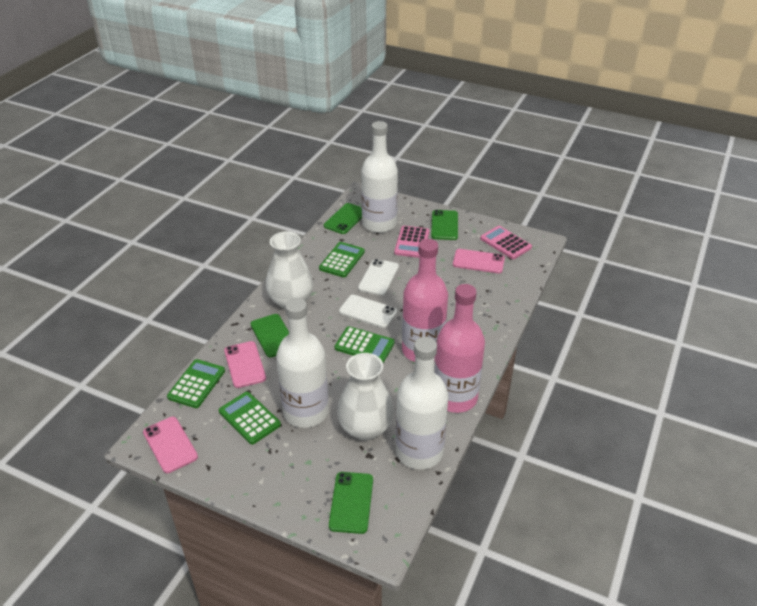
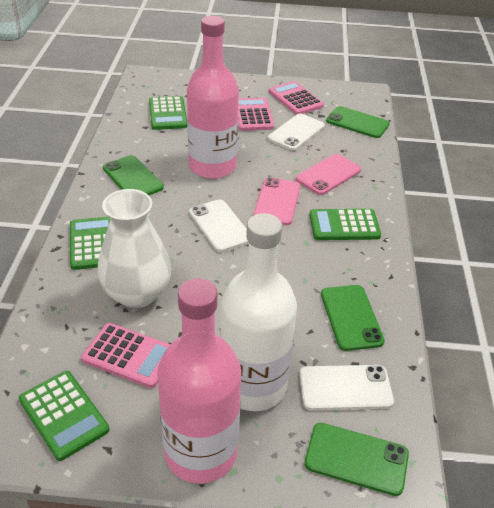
pink calculator: 2 -> 3
pink phone: 3 -> 2
white bottle: 3 -> 1
white phone: 2 -> 3
white vase: 2 -> 1

